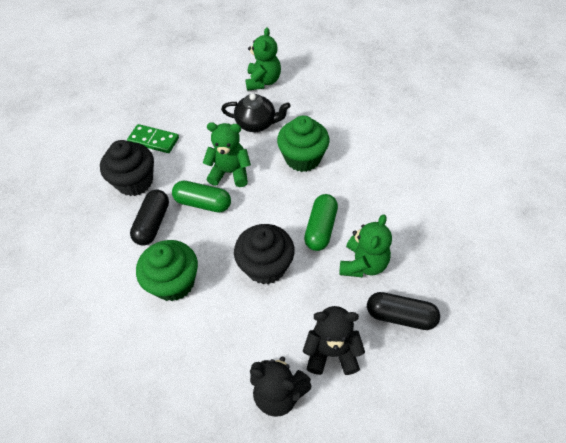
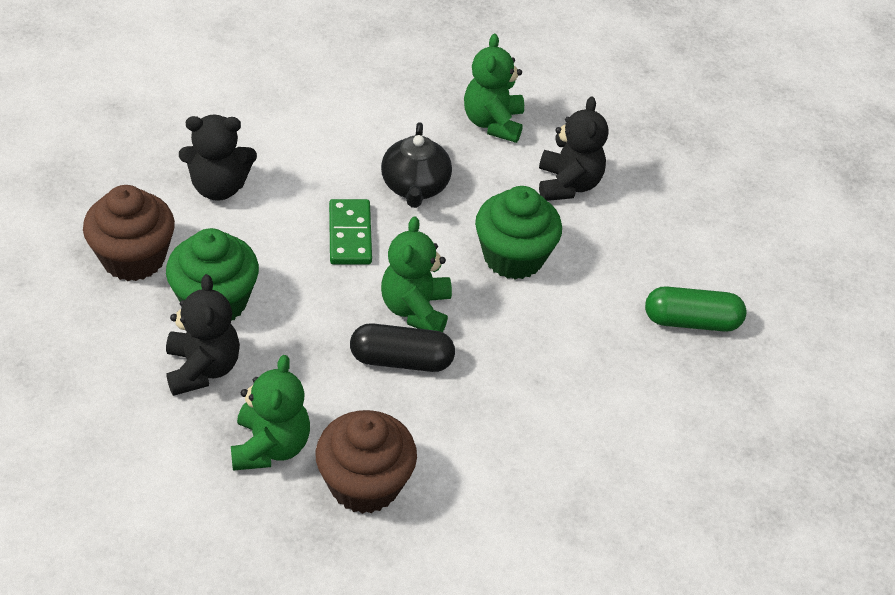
black capsule: 2 -> 1
black cupcake: 2 -> 0
black teddy bear: 2 -> 3
brown cupcake: 0 -> 2
green capsule: 2 -> 1

